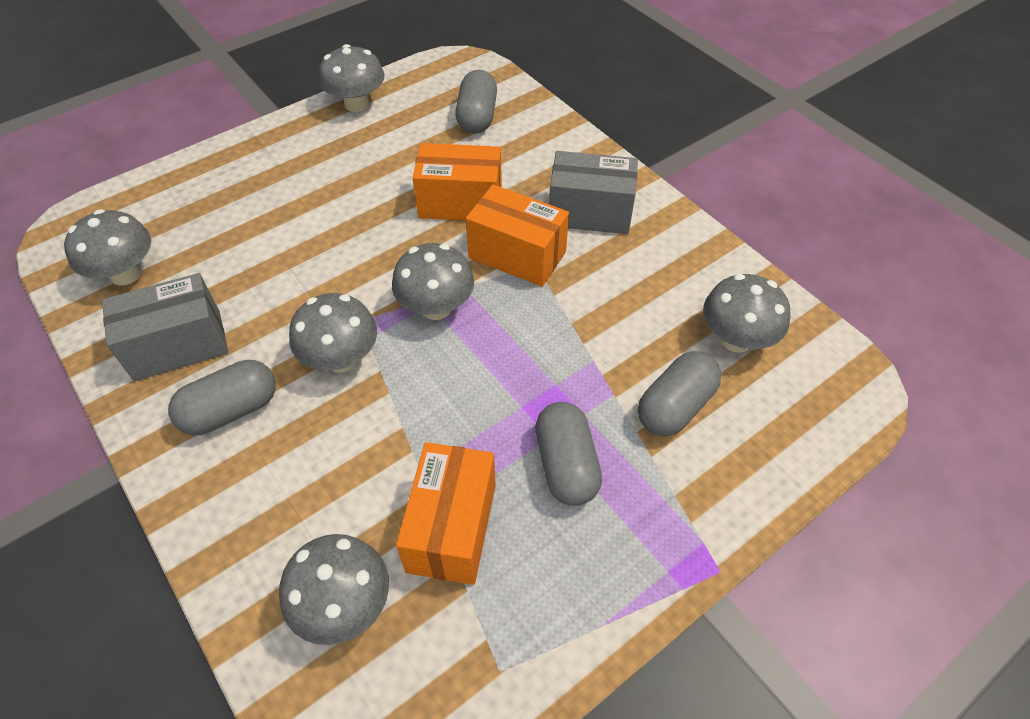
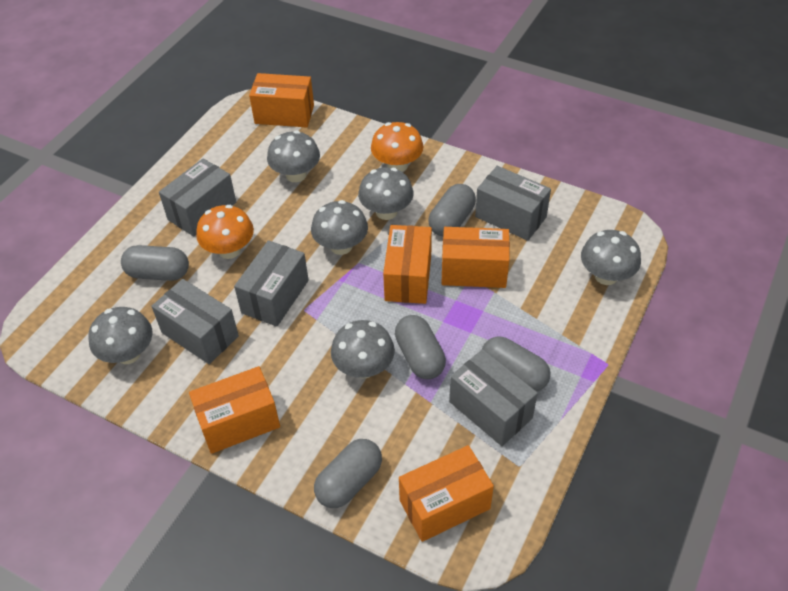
grey box: 2 -> 5
grey capsule: 4 -> 5
orange box: 3 -> 5
orange mushroom: 0 -> 2

